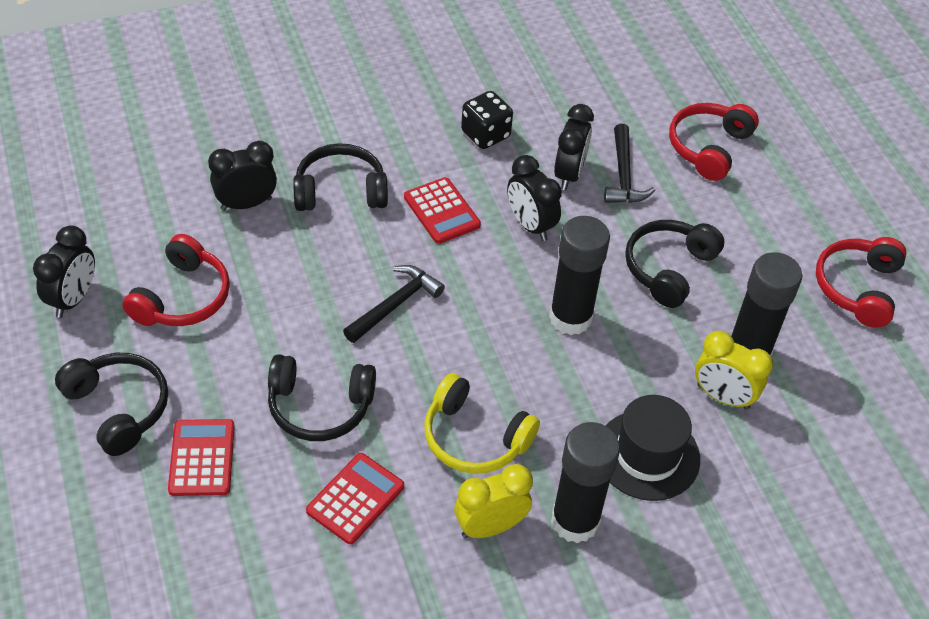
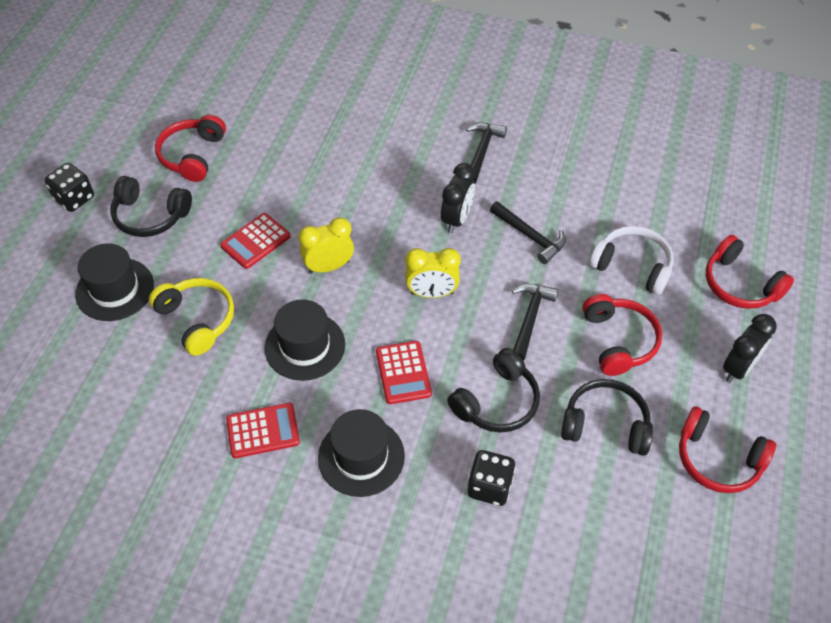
black clock: 4 -> 2
black dice: 1 -> 2
black glue stick: 3 -> 0
black hammer: 2 -> 3
black hat: 1 -> 3
black headphones: 4 -> 3
red headphones: 3 -> 4
white headphones: 0 -> 1

